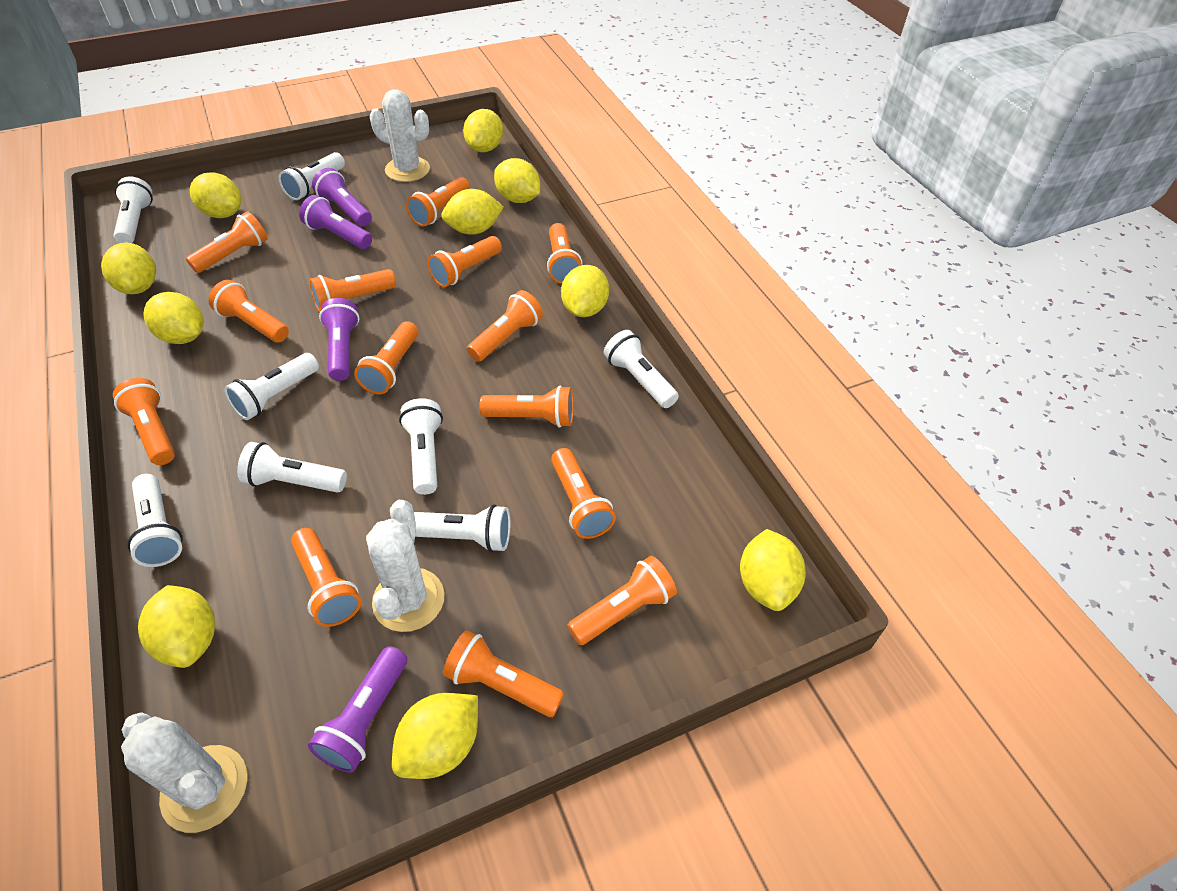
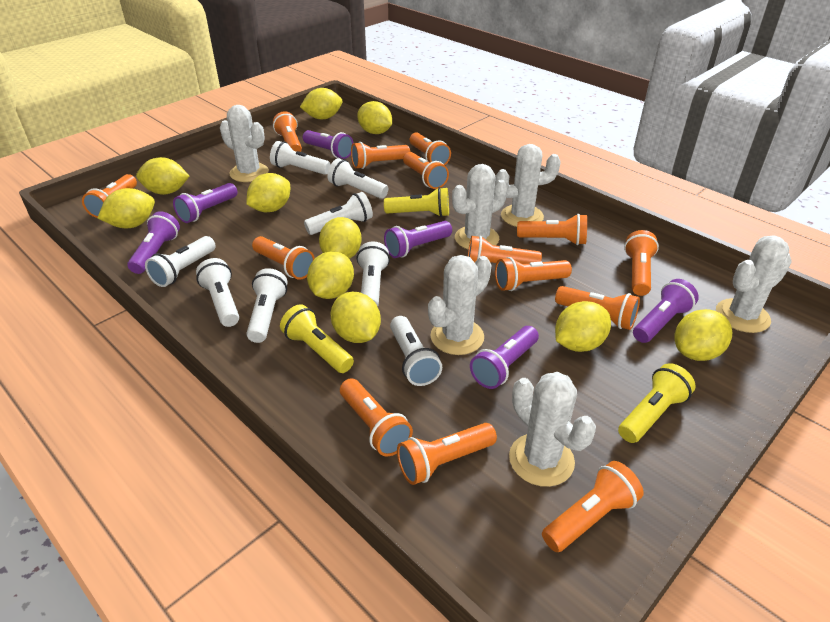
purple flashlight: 4 -> 6
white cactus: 3 -> 6
yellow flashlight: 0 -> 3

